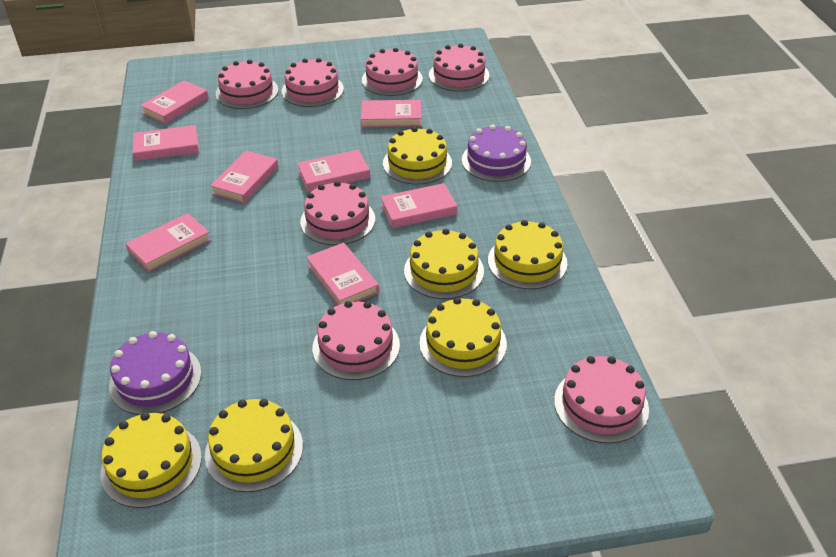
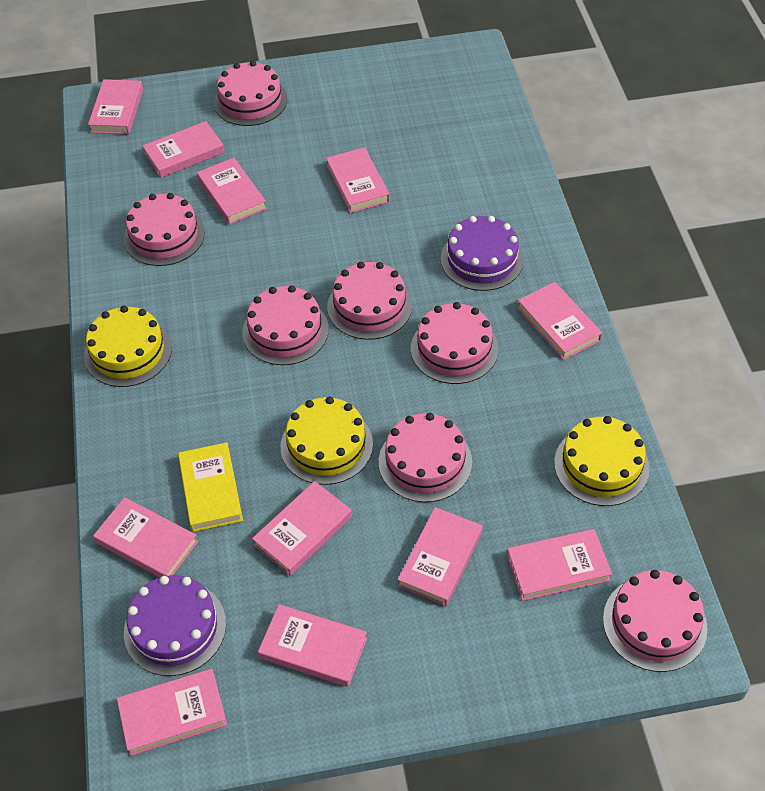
pink book: 8 -> 11
yellow book: 0 -> 1
yellow cake: 6 -> 3

